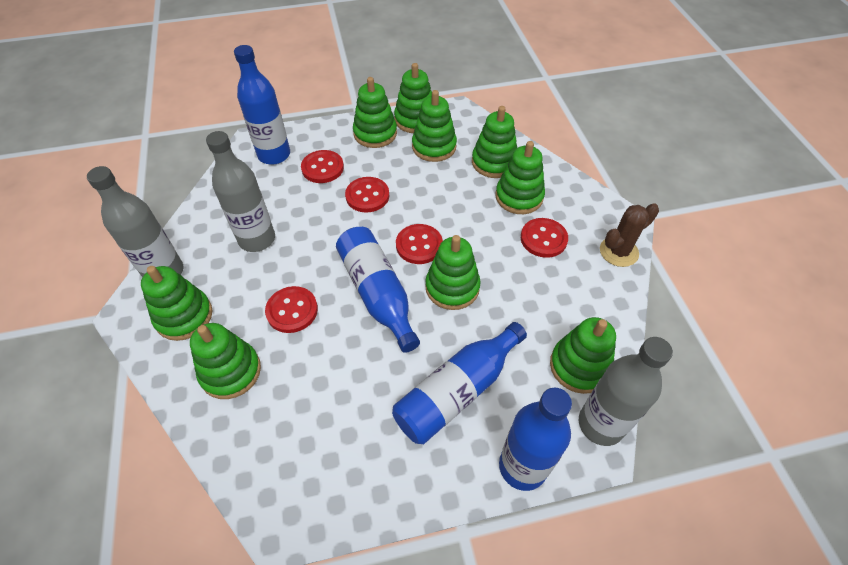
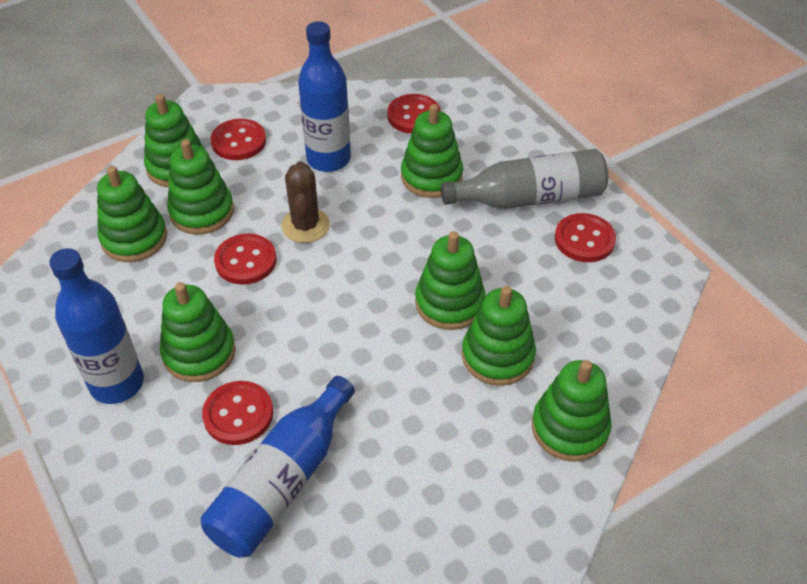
blue bottle: 4 -> 3
green stacking toy: 9 -> 8
grey bottle: 3 -> 1

